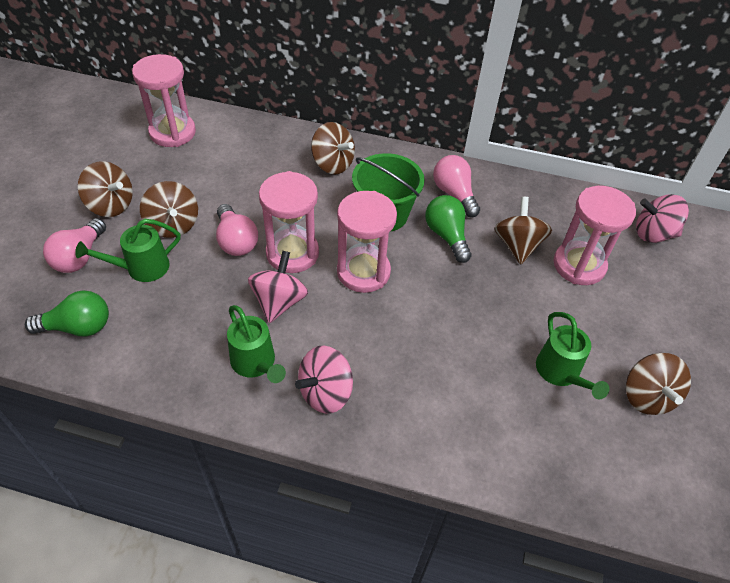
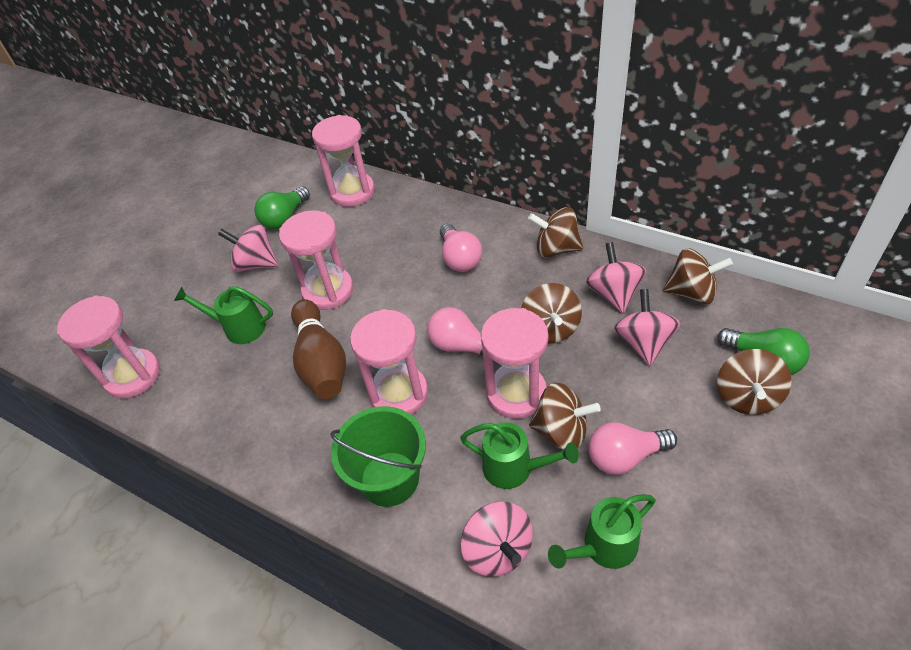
brown bowling pin: 0 -> 1
pink hourglass: 4 -> 5
pink spinning top: 3 -> 4

